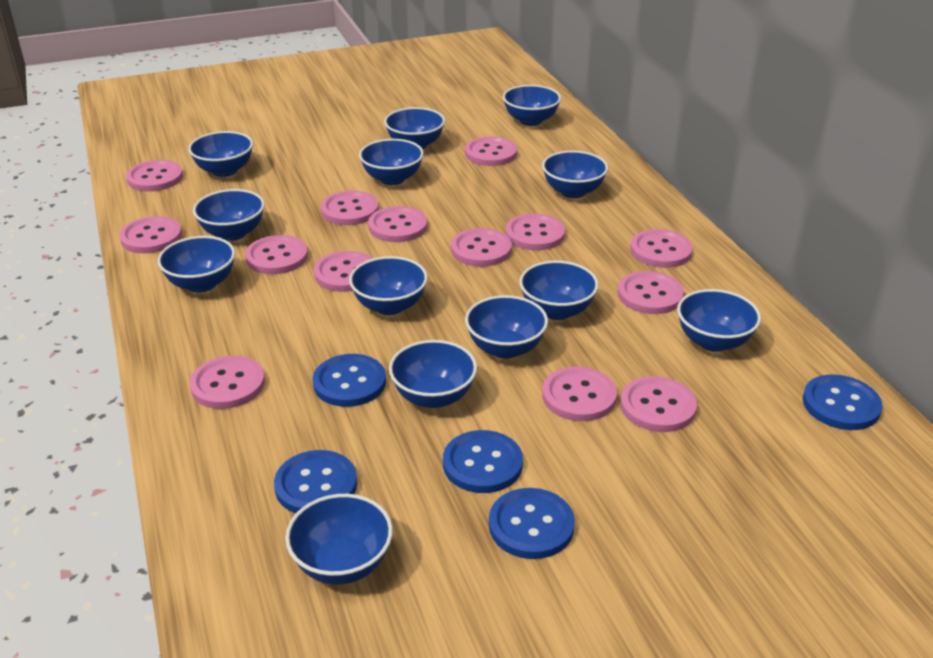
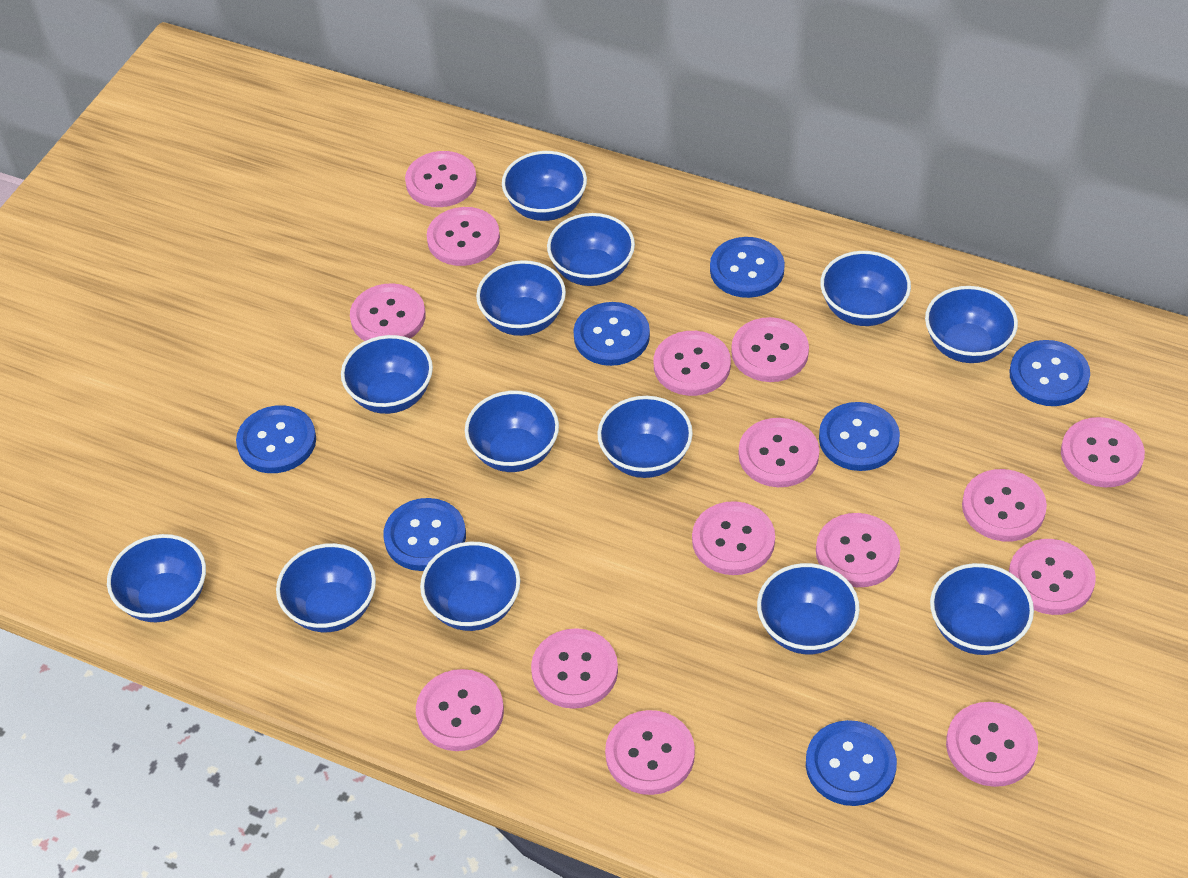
blue button: 5 -> 7
pink button: 14 -> 15

